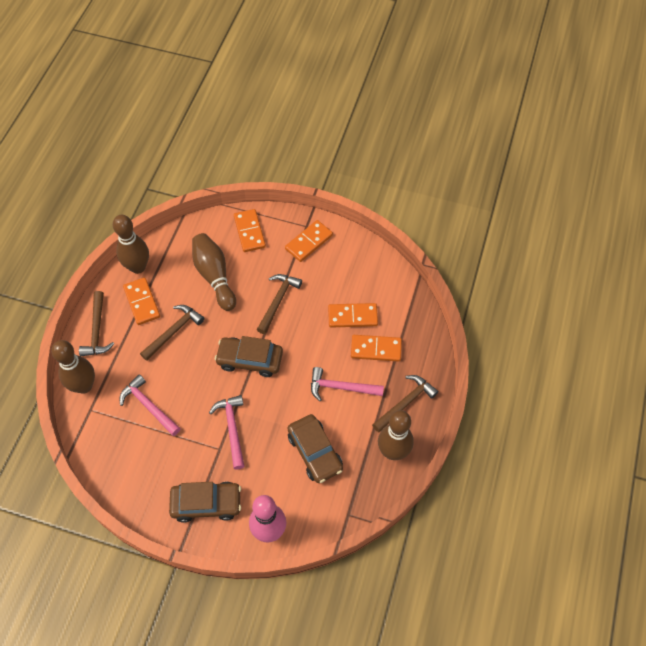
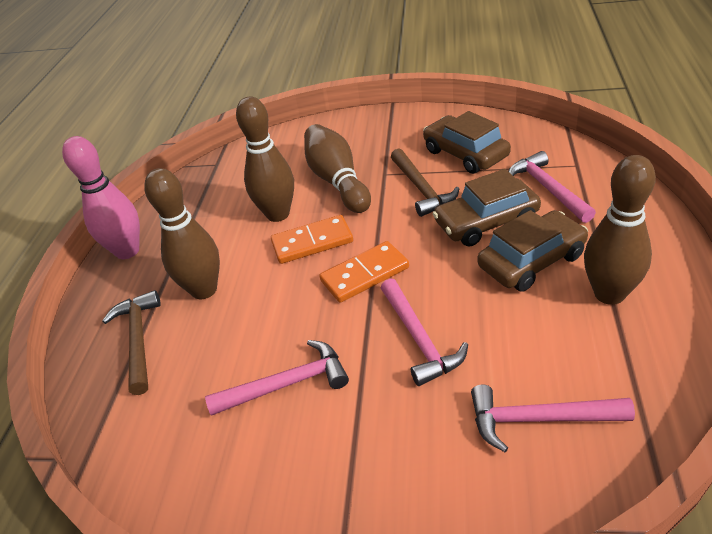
brown hammer: 4 -> 2
orange domino: 5 -> 2
pink hammer: 3 -> 4

